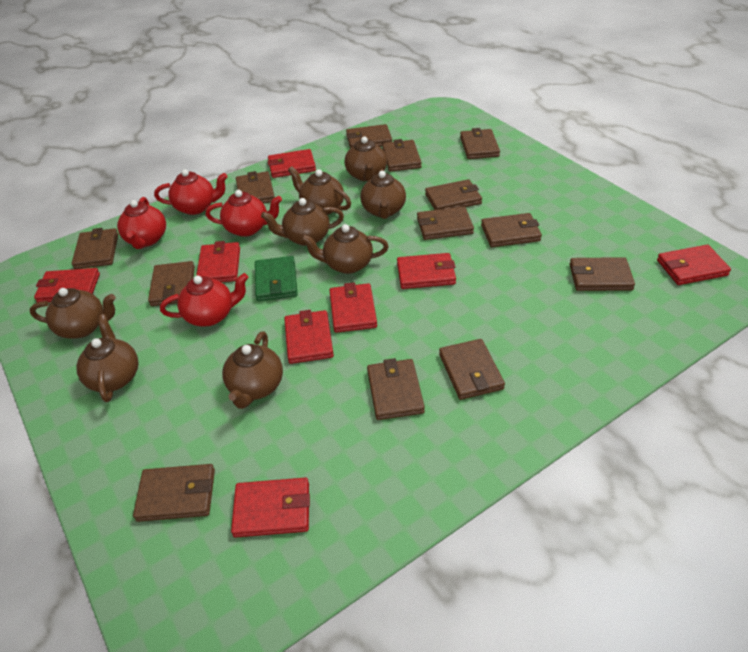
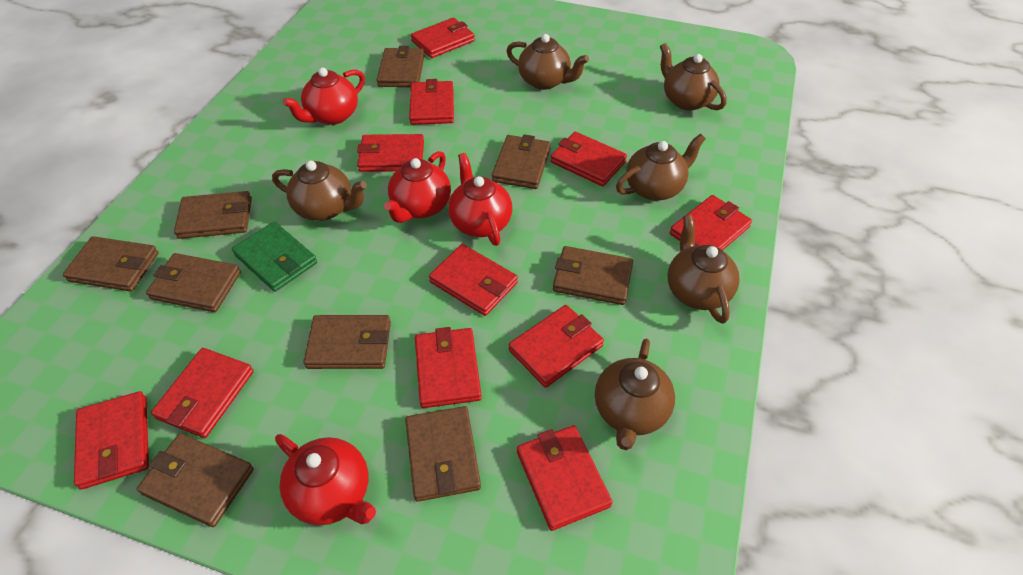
brown teapot: 8 -> 6
brown wallet: 13 -> 9
red wallet: 8 -> 11

